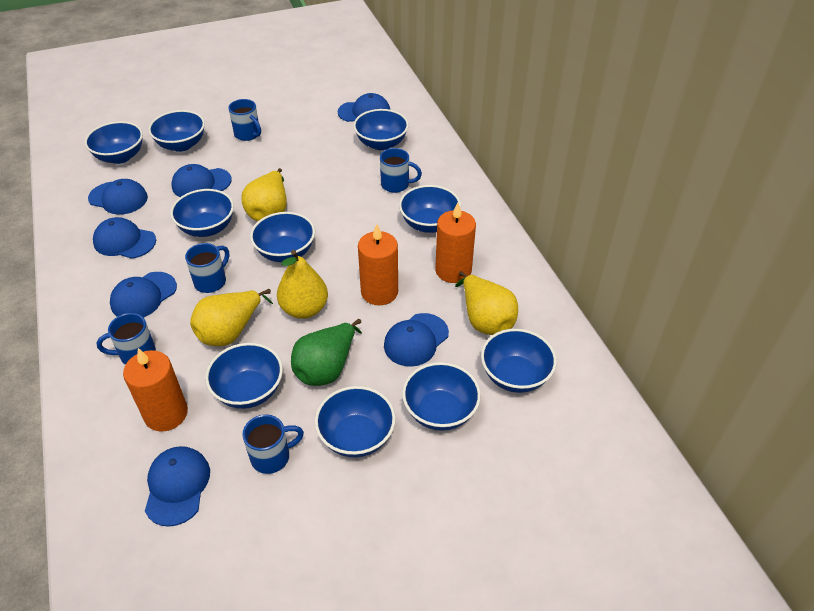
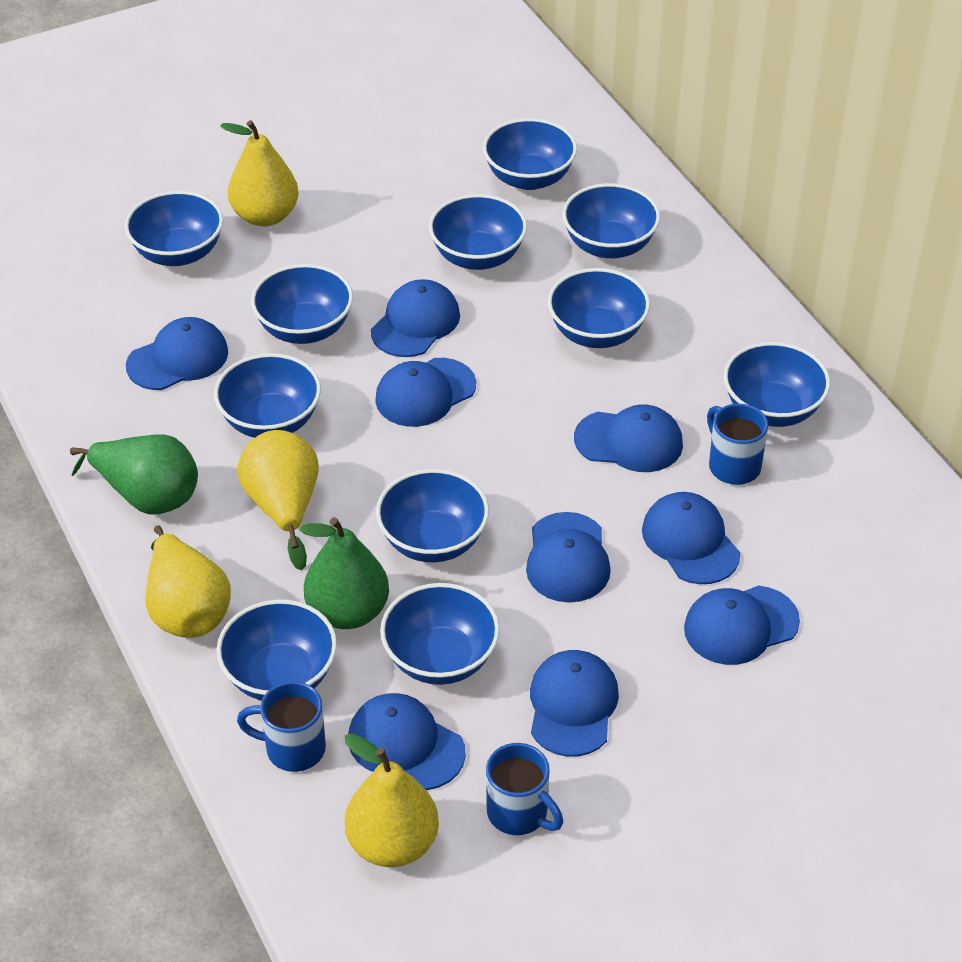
blue bowl: 10 -> 11
blue cap: 7 -> 9
blue mug: 5 -> 3
green pear: 1 -> 2
orange candle: 3 -> 0

